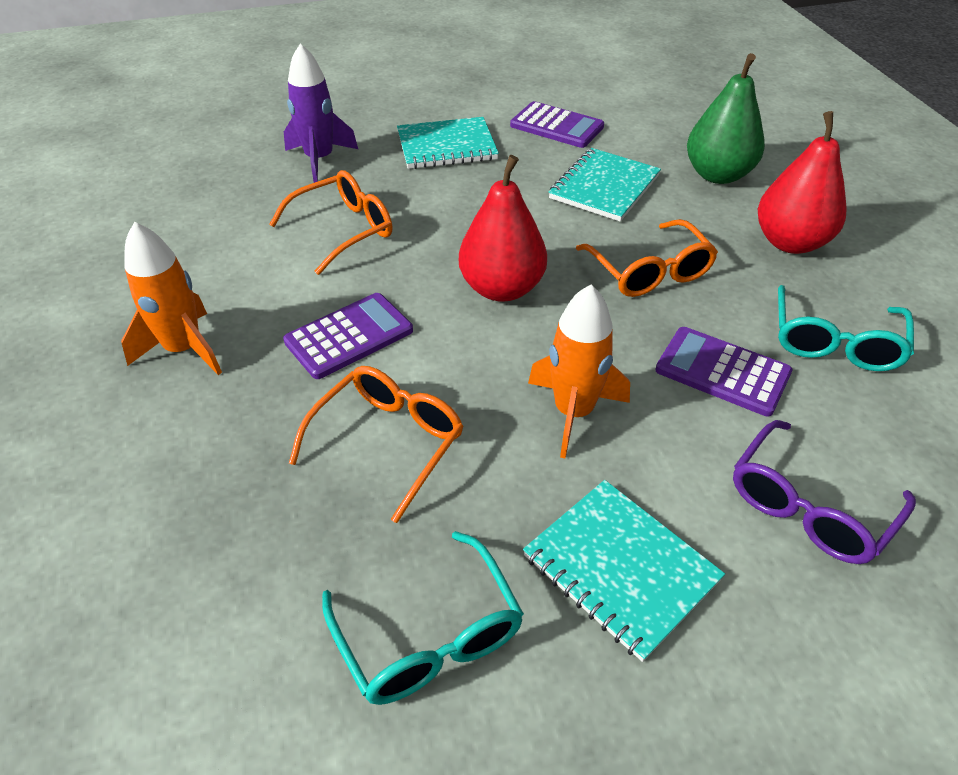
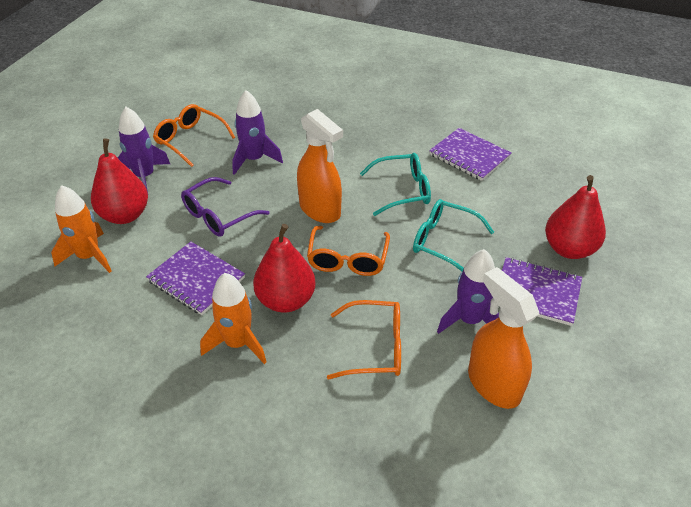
green pear: 1 -> 0
orange spray bottle: 0 -> 2
purple calculator: 3 -> 0
purple notebook: 0 -> 3
purple rocket: 1 -> 3
red pear: 2 -> 3
turquoise notebook: 3 -> 0

